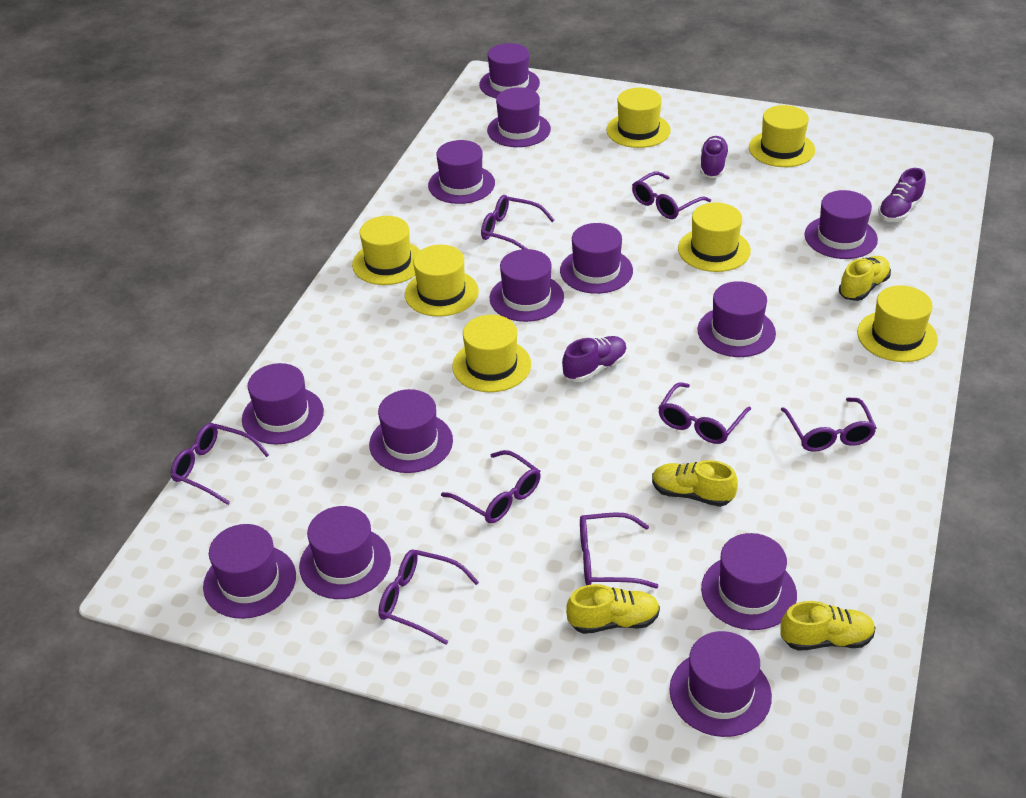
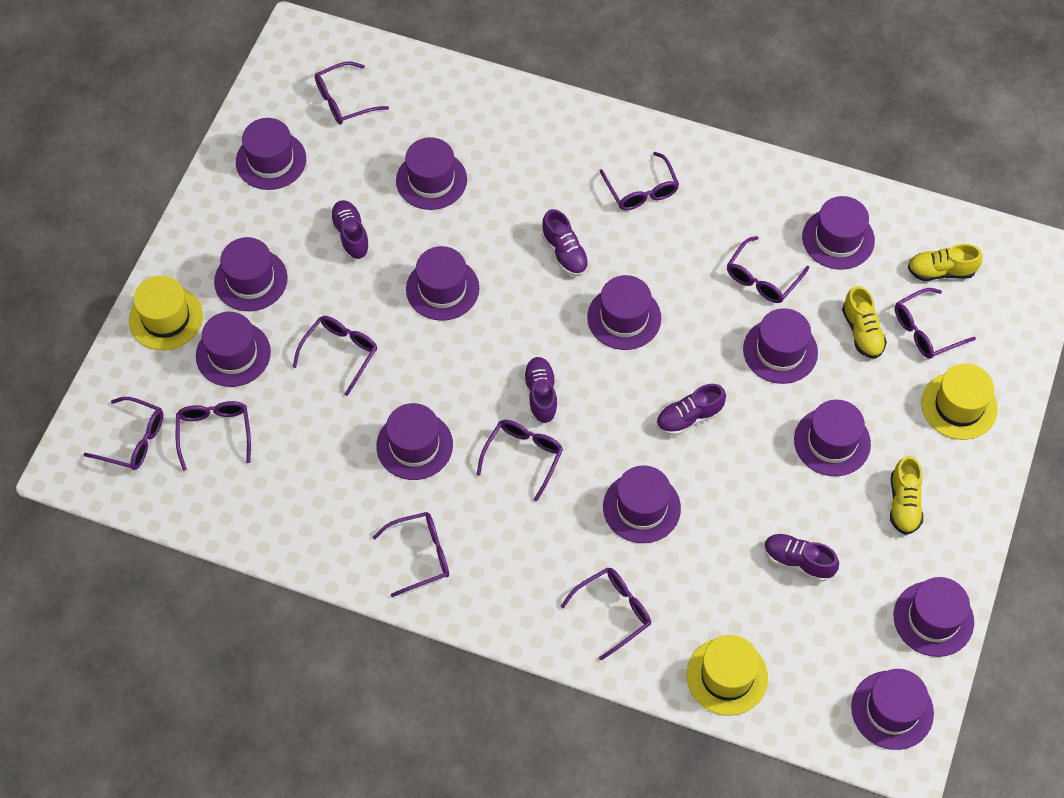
purple glasses: 8 -> 10
purple shoe: 3 -> 5
yellow hat: 7 -> 3
yellow shoe: 4 -> 3

